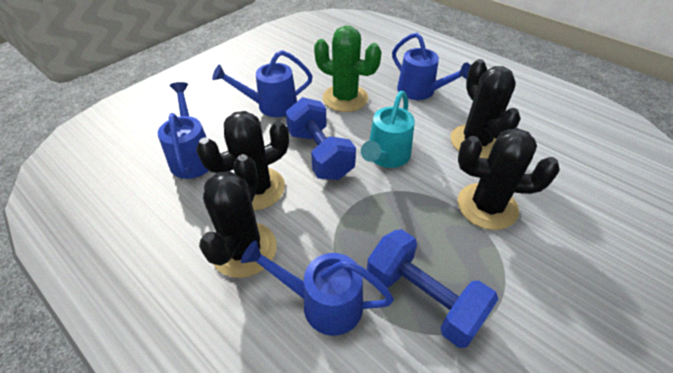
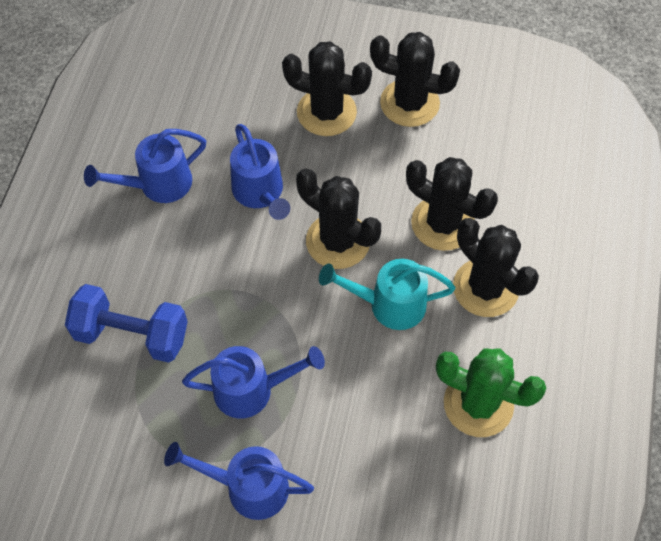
black cactus: 4 -> 5
blue dumbbell: 2 -> 1

